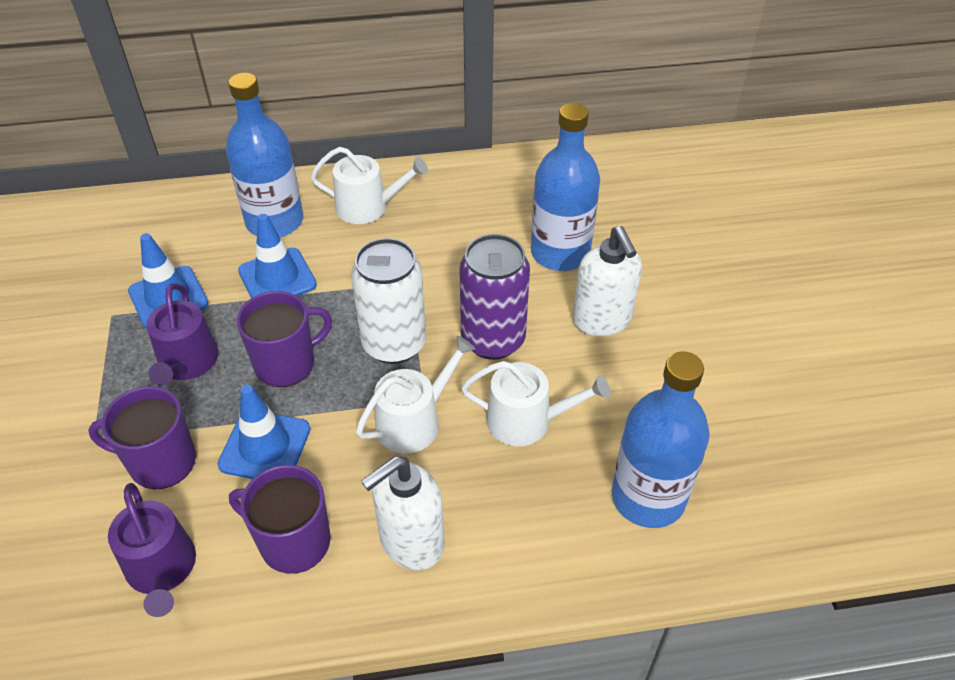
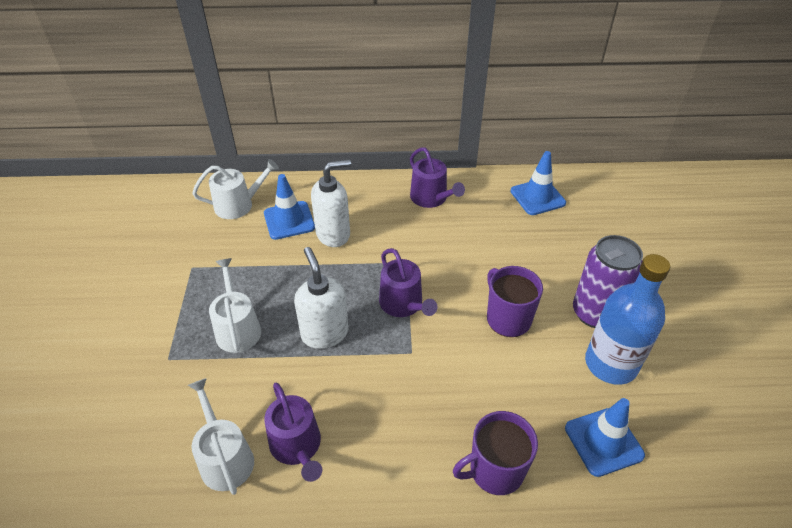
blue bottle: 3 -> 1
purple mug: 3 -> 2
purple watering can: 2 -> 3
white can: 1 -> 0

